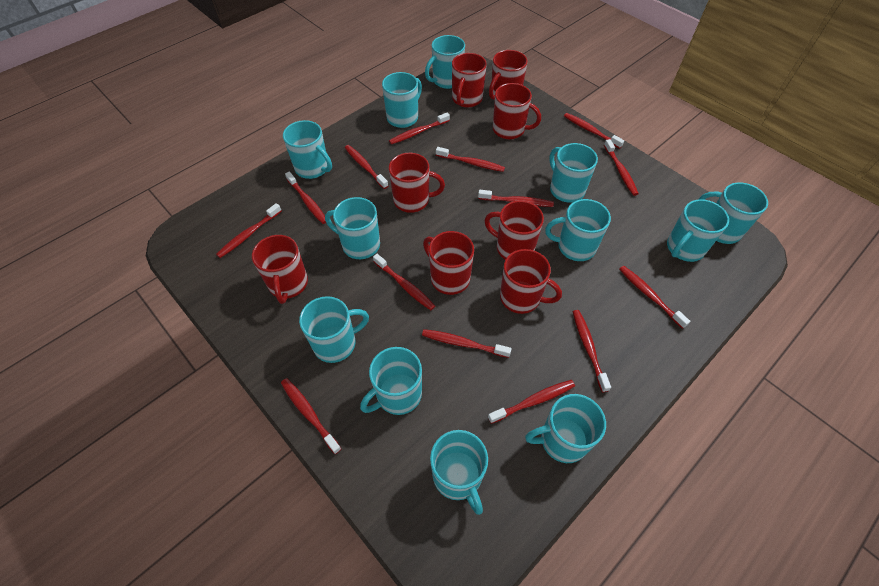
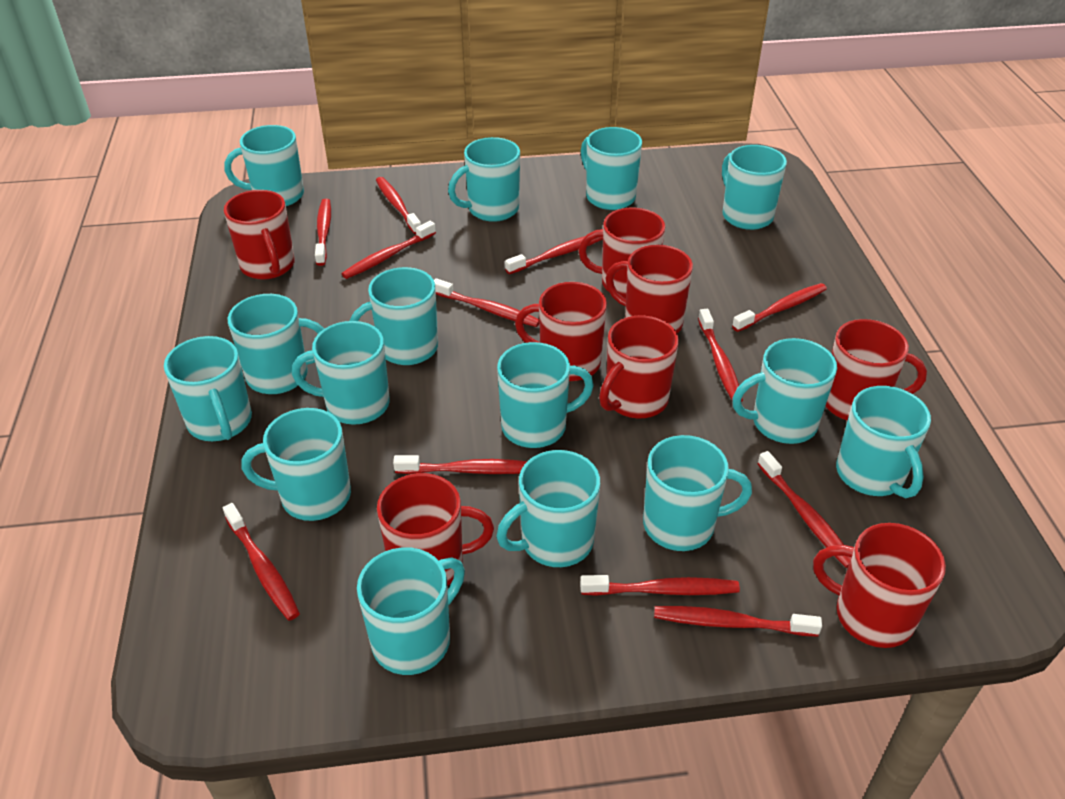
red toothbrush: 14 -> 12
turquoise mug: 12 -> 15

